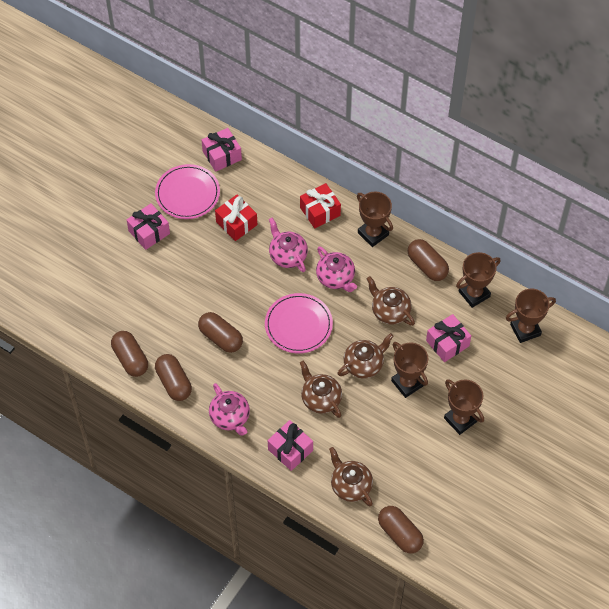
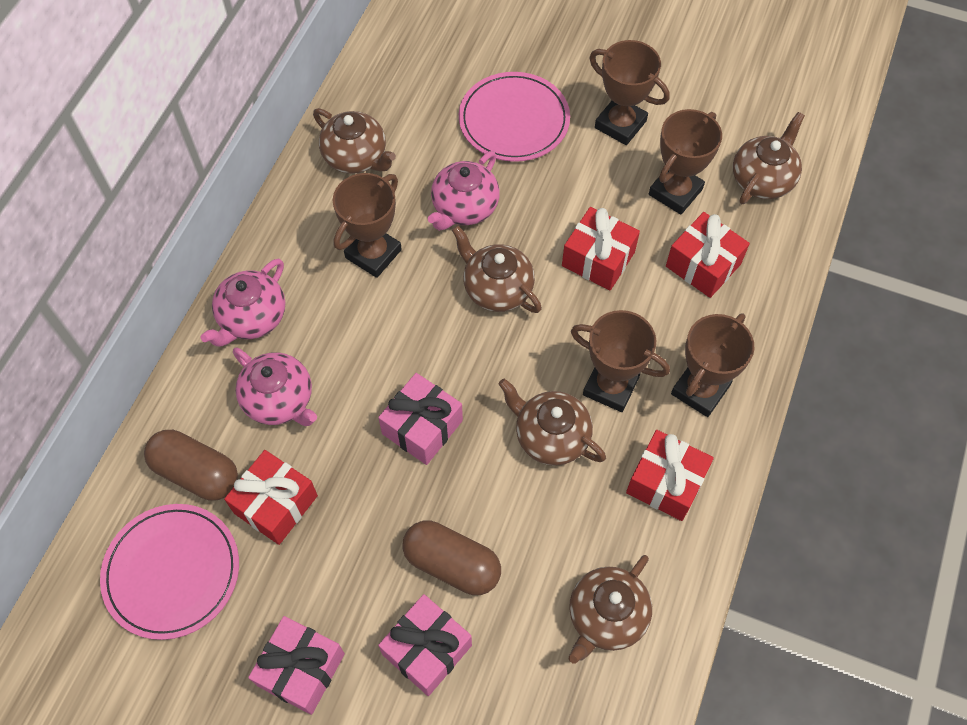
brown capsule: 5 -> 2
brown teapot: 4 -> 5
pink gift: 4 -> 3
red gift: 2 -> 4

